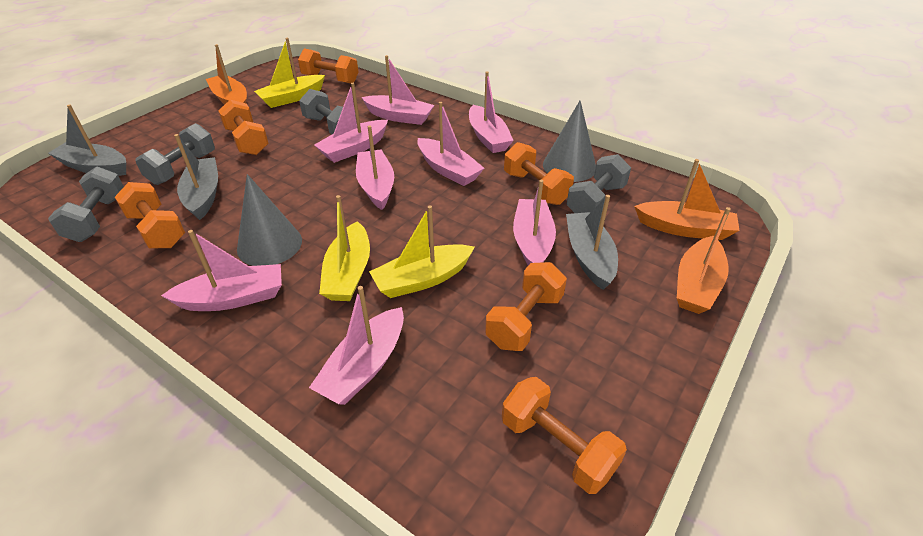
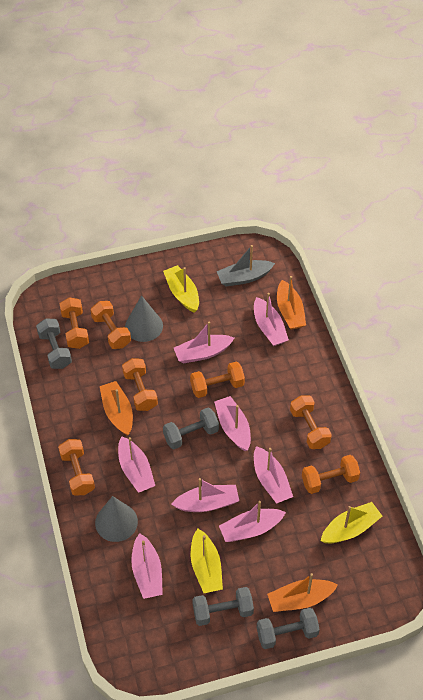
grey boat: 3 -> 1
orange dumbbell: 6 -> 7

